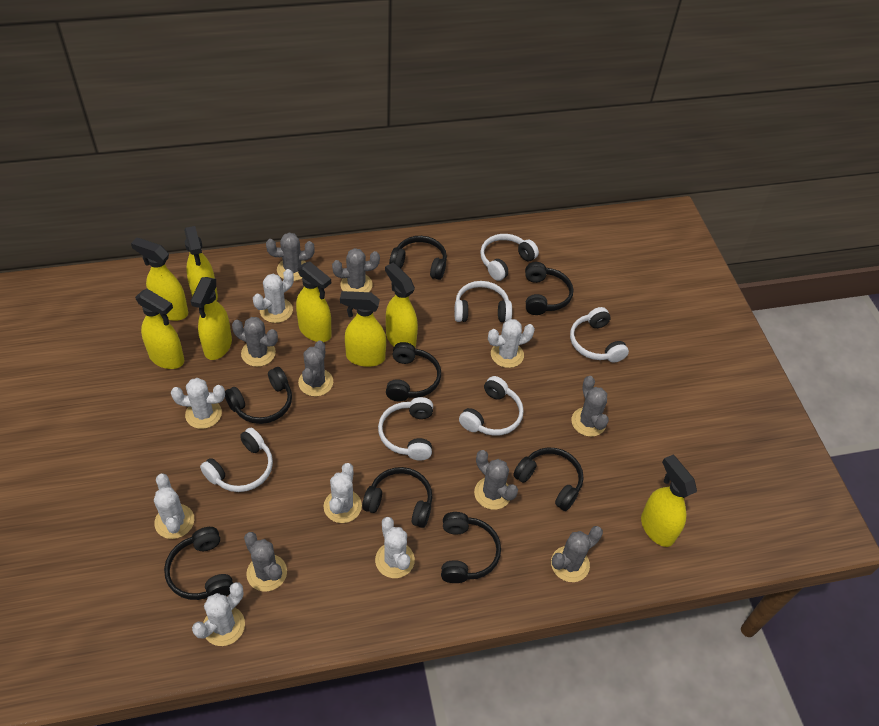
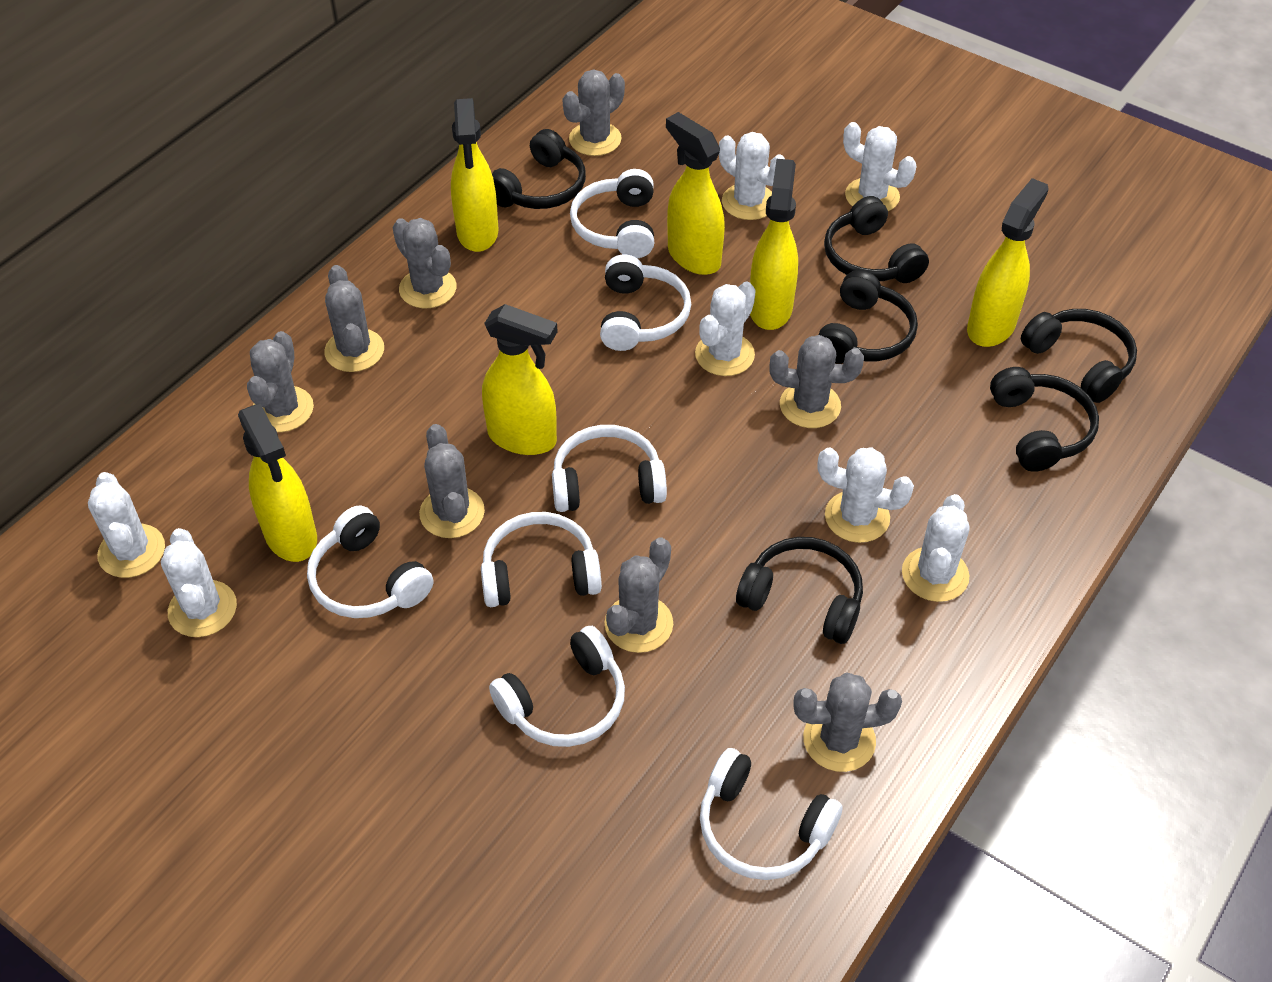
black headphones: 8 -> 6
white headphones: 6 -> 7
yellow spray bottle: 8 -> 6

